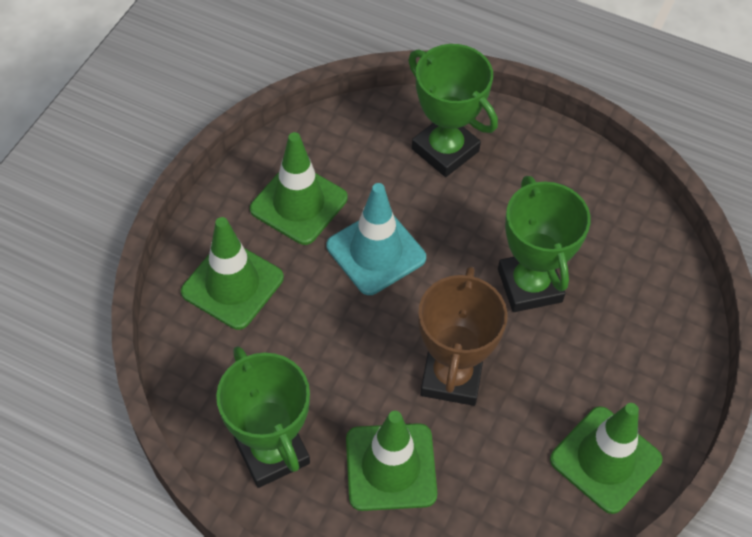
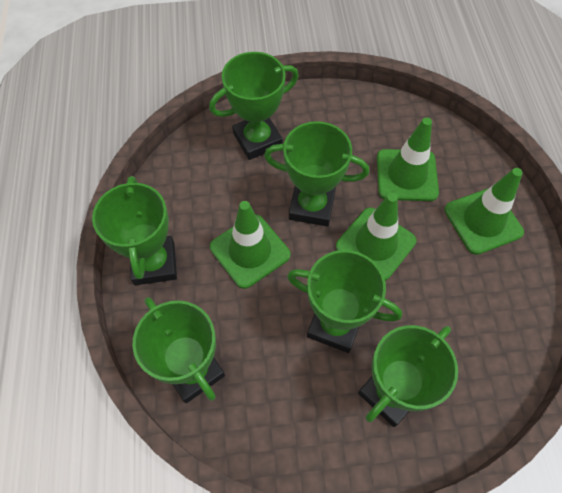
brown trophy: 1 -> 0
green trophy: 3 -> 6
turquoise traffic cone: 1 -> 0

